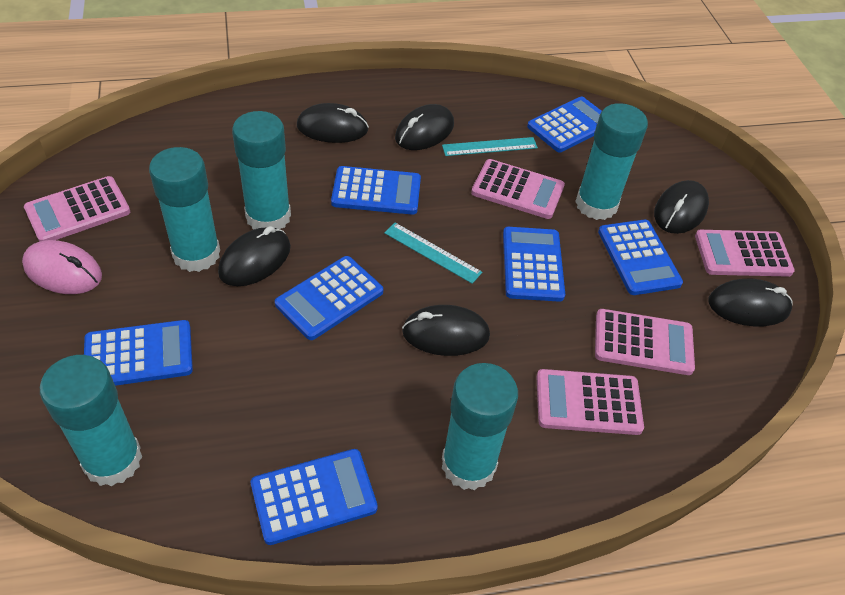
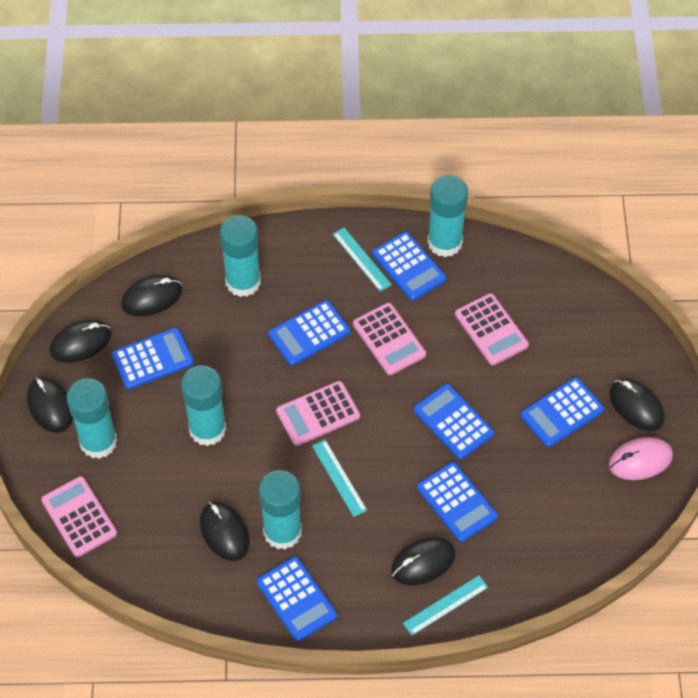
pink calculator: 5 -> 4
turquoise ruler: 2 -> 3

